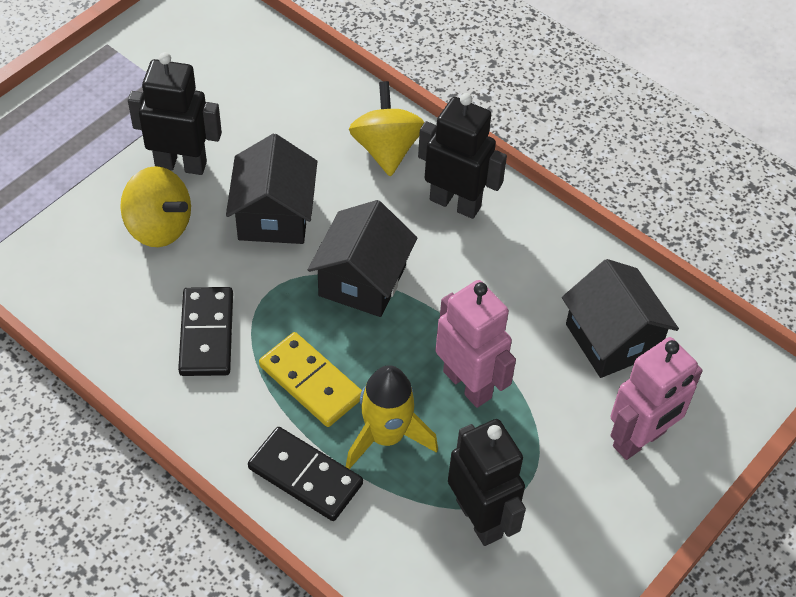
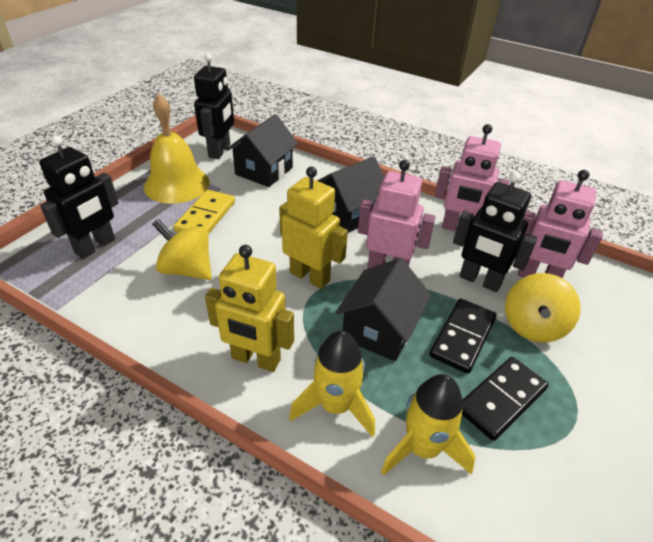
pink robot: 2 -> 3
yellow bell: 0 -> 1
yellow robot: 0 -> 2
yellow rocket: 1 -> 2

